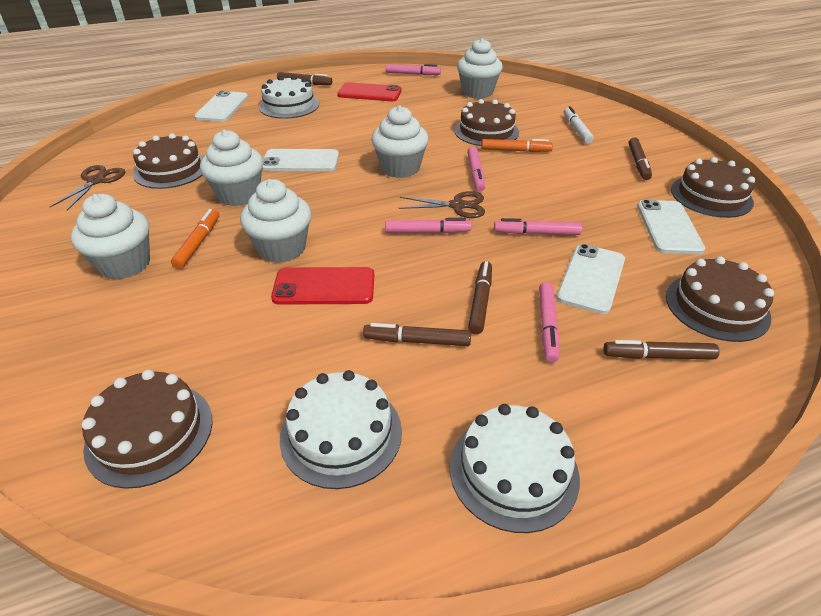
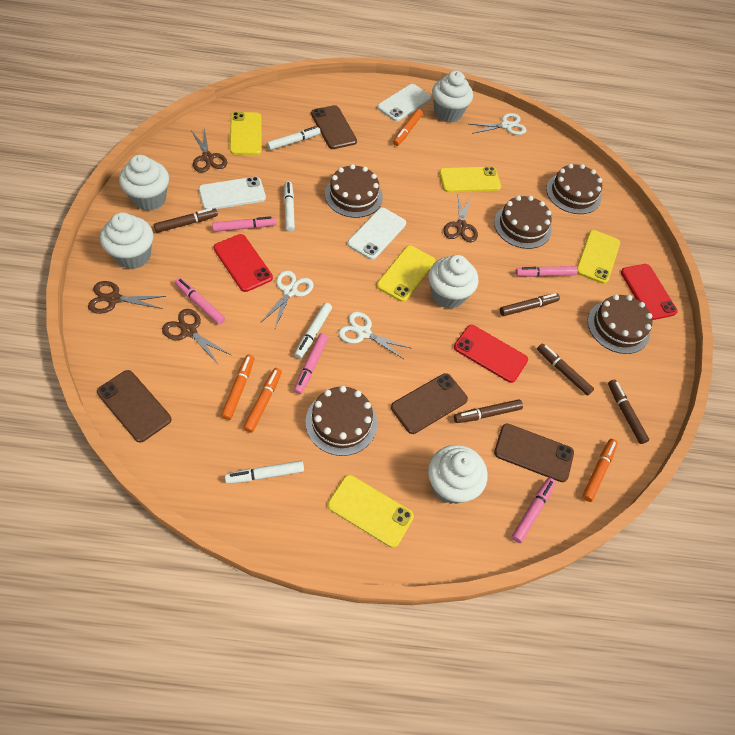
brown phone: 0 -> 4
brown scissors: 2 -> 4
orange marker: 2 -> 4
red phone: 2 -> 3
white cake: 3 -> 0
white marker: 1 -> 4
white phone: 4 -> 3
white scissors: 0 -> 3
yellow phone: 0 -> 5

